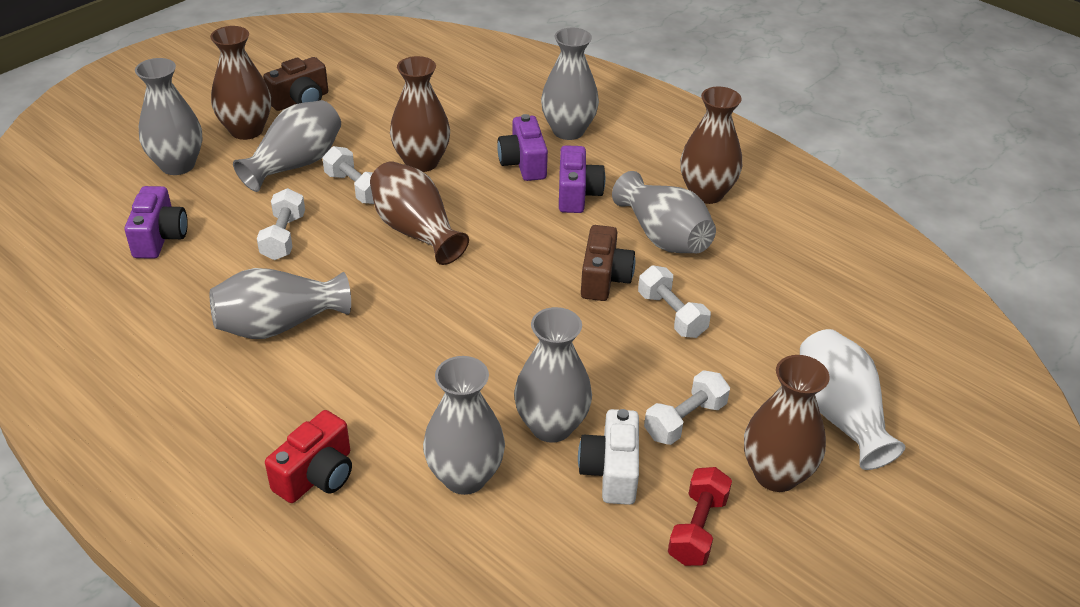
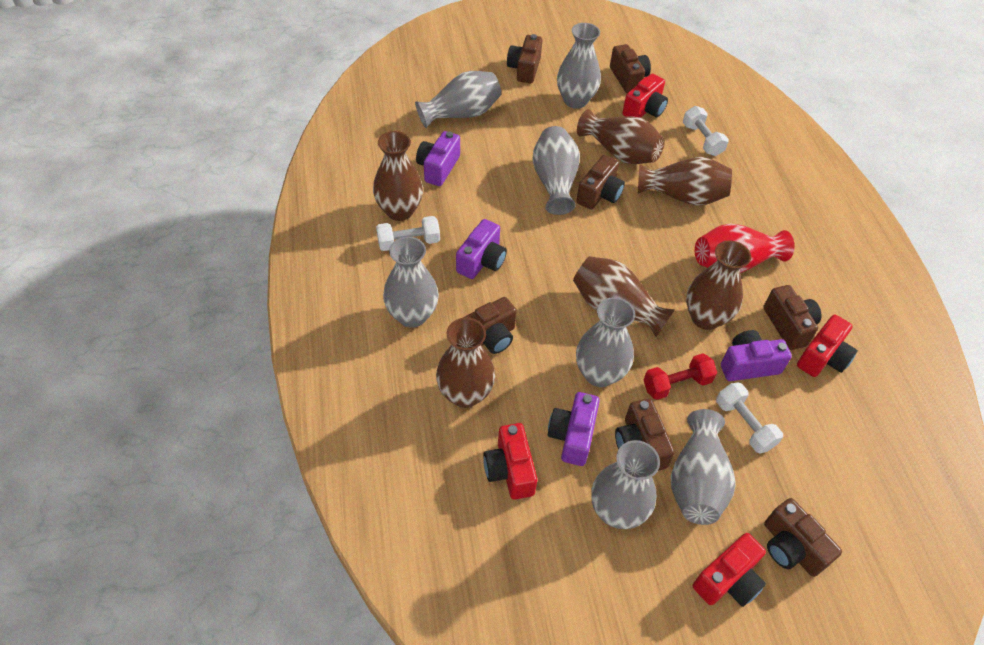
brown camera: 2 -> 7
brown vase: 5 -> 6
purple camera: 3 -> 4
red camera: 1 -> 4
red vase: 0 -> 1
white camera: 1 -> 0
white dumbbell: 4 -> 3
white vase: 1 -> 0

